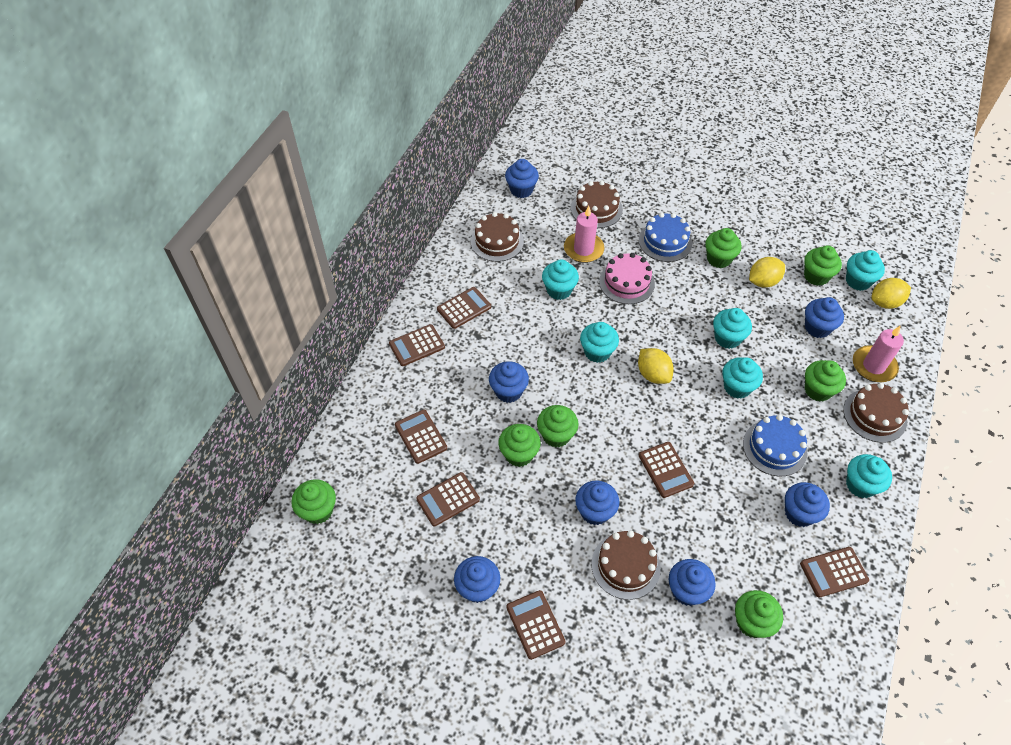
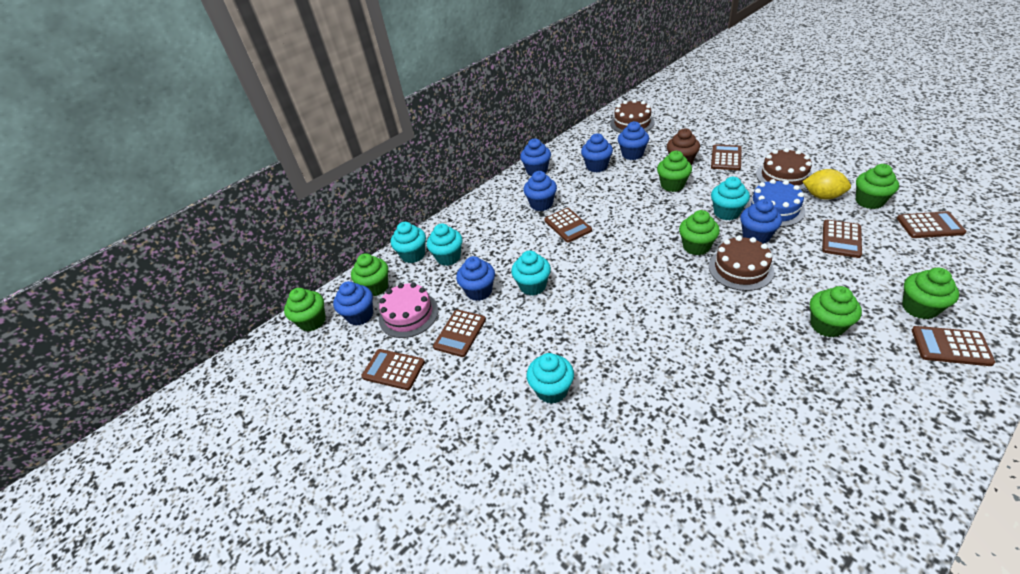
blue cake: 2 -> 1
brown cake: 4 -> 3
brown cupcake: 0 -> 1
pink candle: 2 -> 0
turquoise cupcake: 6 -> 5
yellow lemon: 3 -> 1

